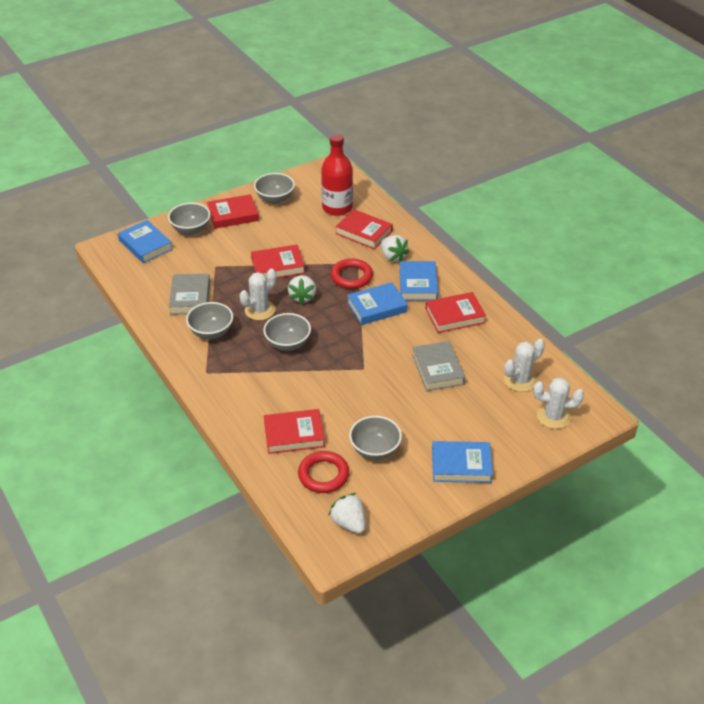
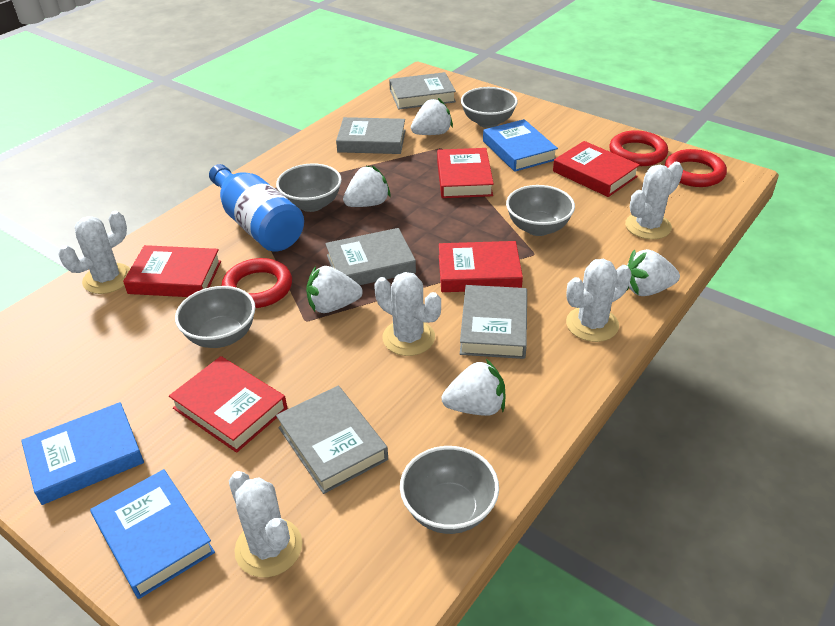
blue book: 4 -> 3
blue bottle: 0 -> 1
grey book: 2 -> 5
red bottle: 1 -> 0
red ring: 2 -> 3
white cactus: 3 -> 5
white strawberry: 3 -> 5

